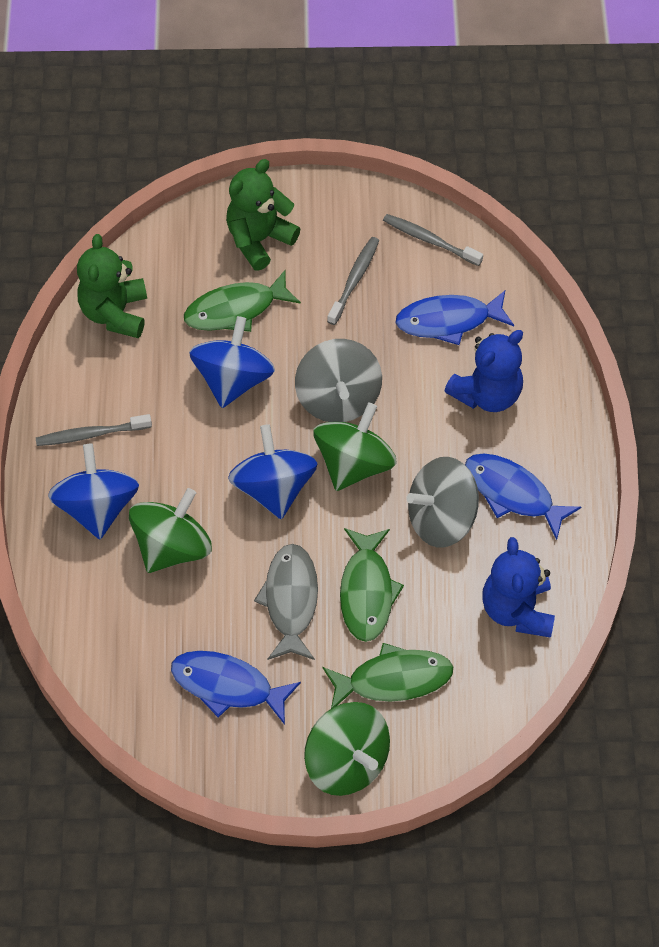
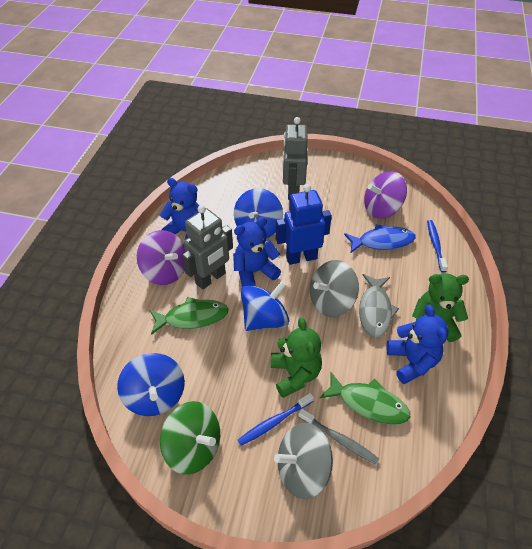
blue fish: 3 -> 1
blue robot: 0 -> 1
blue teddy bear: 2 -> 3
blue toothbrush: 0 -> 2
green fish: 3 -> 2
green spinning top: 3 -> 1
grey robot: 0 -> 2
grey toothbrush: 3 -> 1
purple spinning top: 0 -> 2

